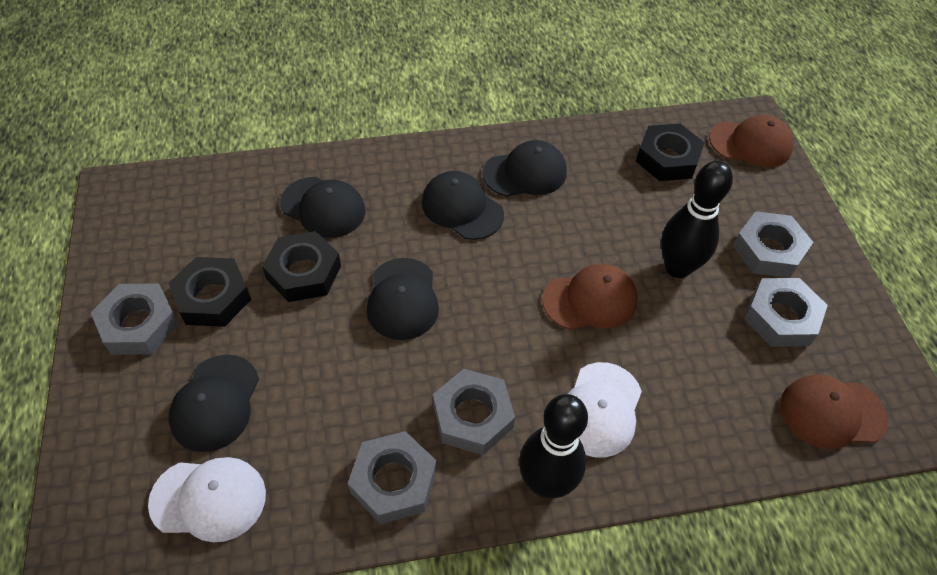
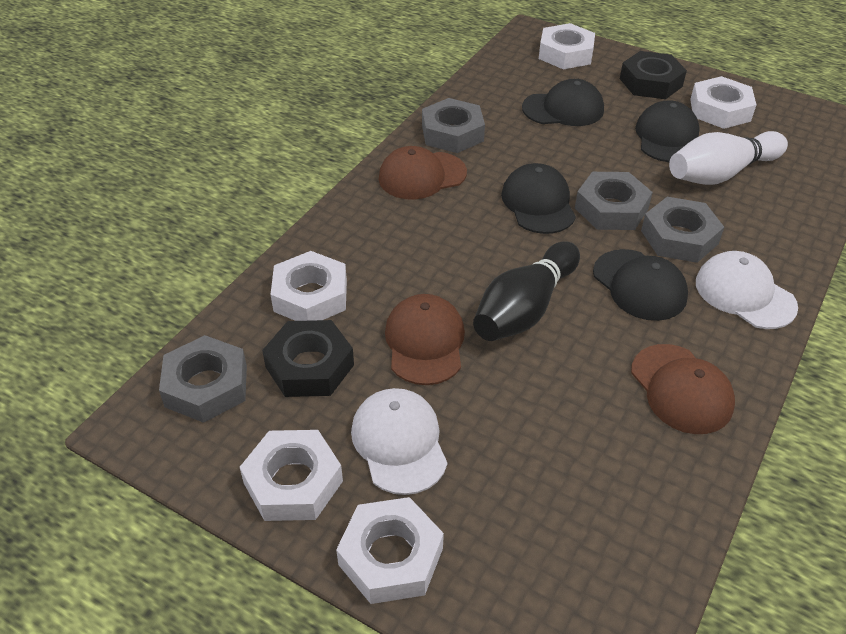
black bowling pin: 2 -> 1
black cap: 5 -> 4
black nut: 3 -> 2
grey nut: 5 -> 4
white bowling pin: 0 -> 1
white nut: 0 -> 5

